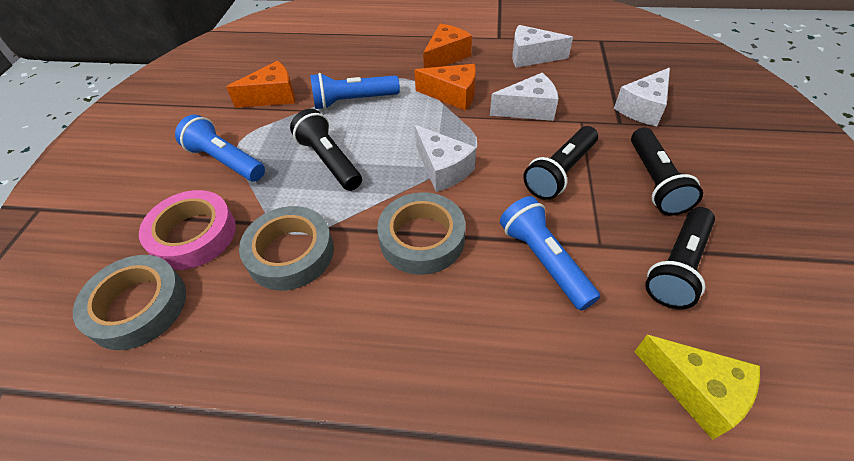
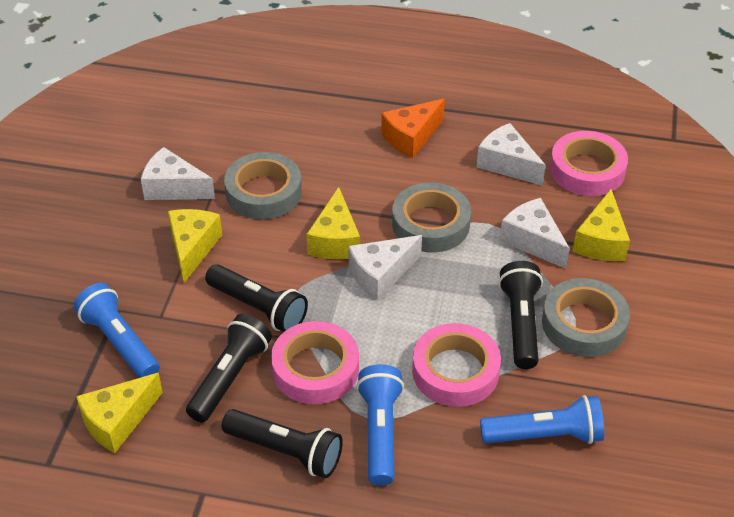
orange cheese: 3 -> 1
pink tape: 1 -> 3
yellow cheese: 1 -> 4

